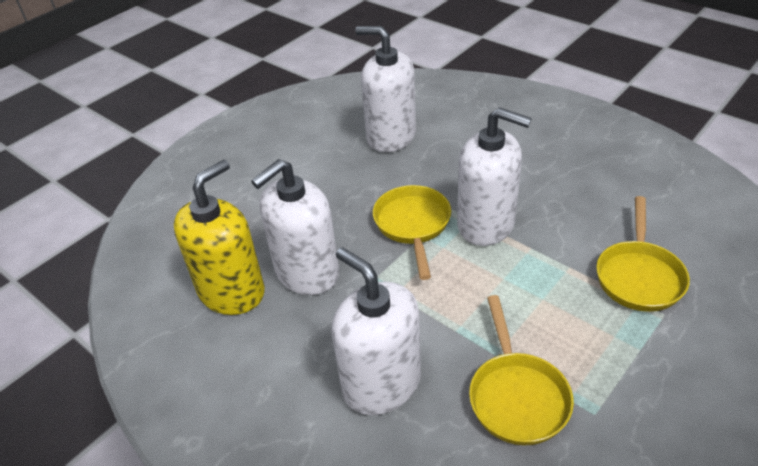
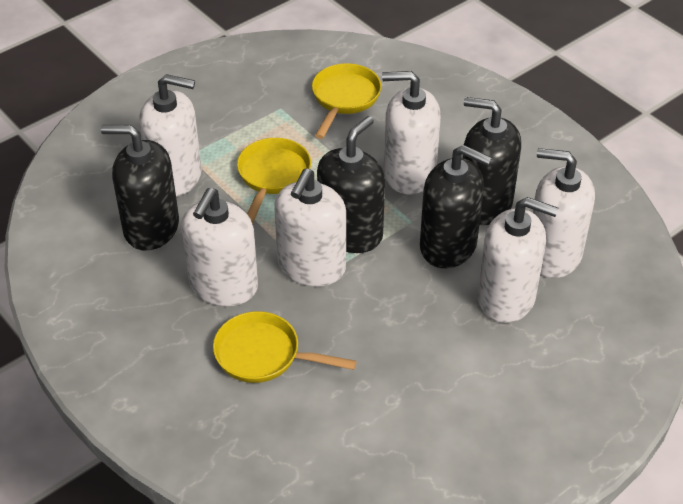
black soap dispenser: 0 -> 4
white soap dispenser: 4 -> 6
yellow soap dispenser: 1 -> 0

